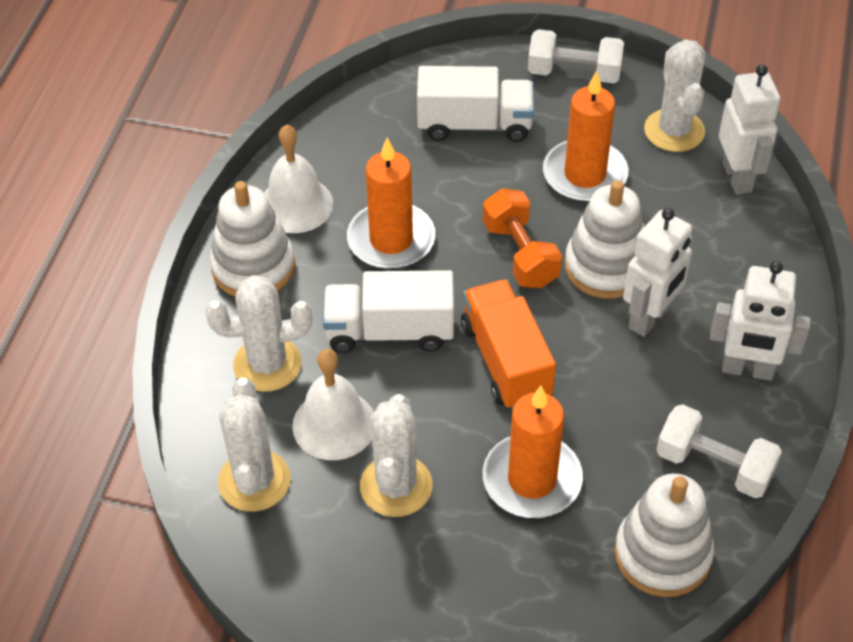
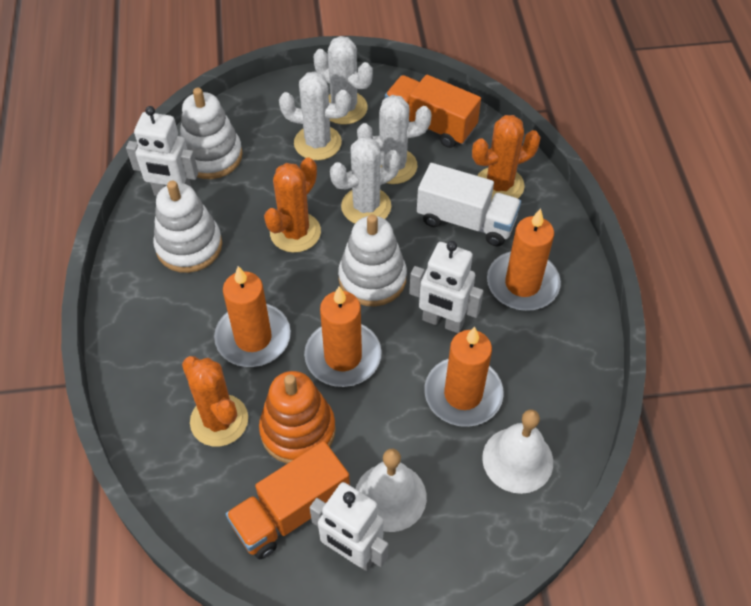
orange cactus: 0 -> 3
orange candle: 3 -> 4
orange dumbbell: 1 -> 0
orange stacking toy: 0 -> 1
orange truck: 1 -> 2
white dumbbell: 2 -> 0
white truck: 2 -> 1

